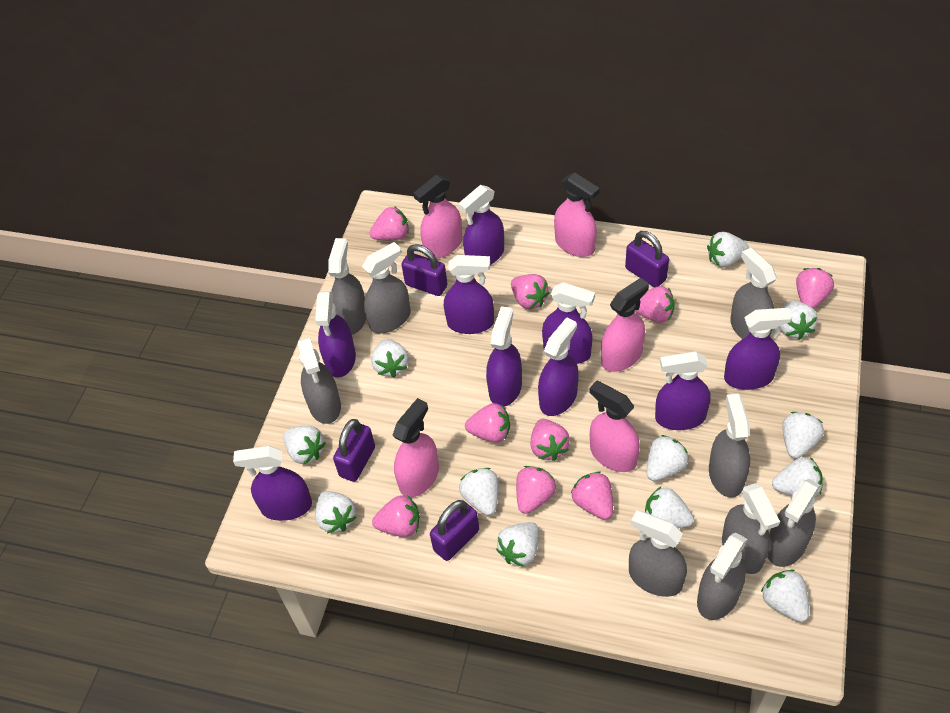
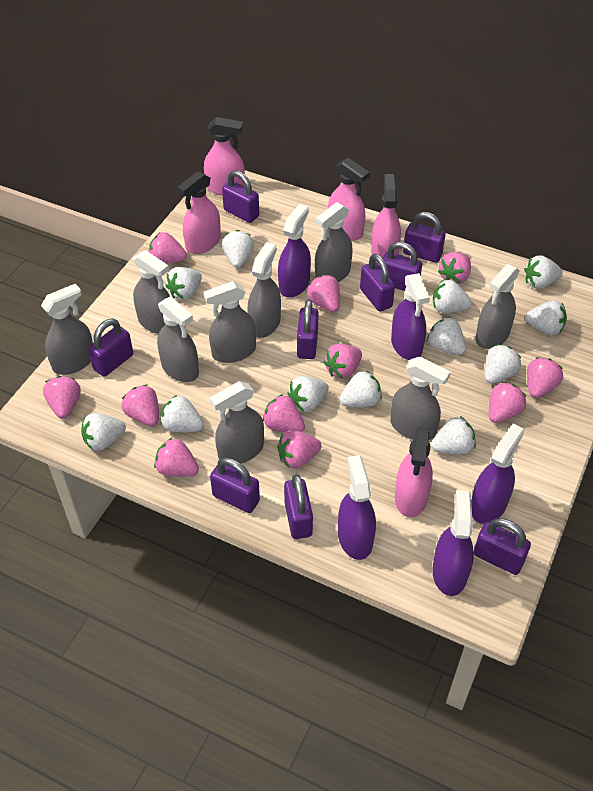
pink strawberry: 9 -> 11
purple padlock: 4 -> 9
purple spray bottle: 9 -> 5

